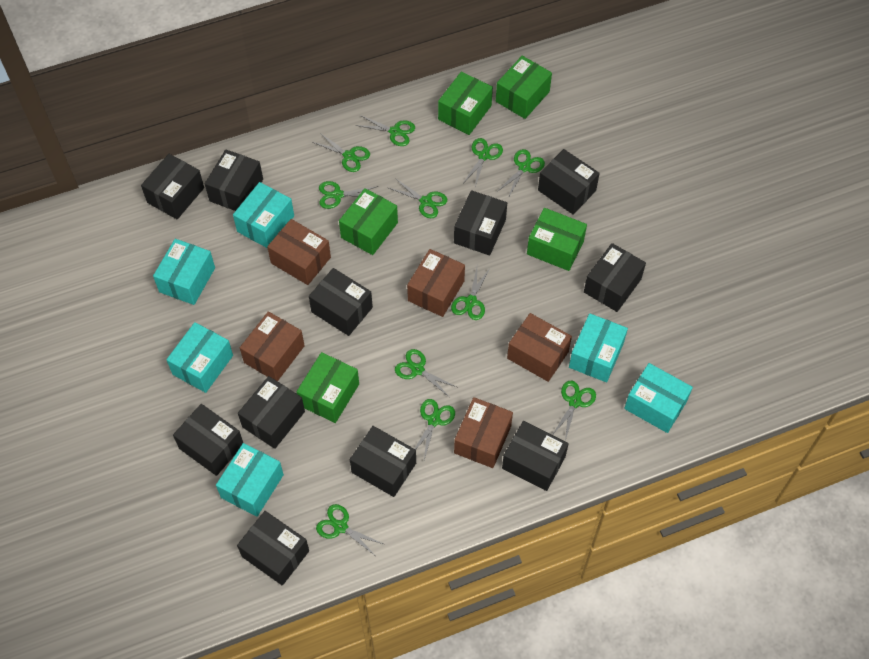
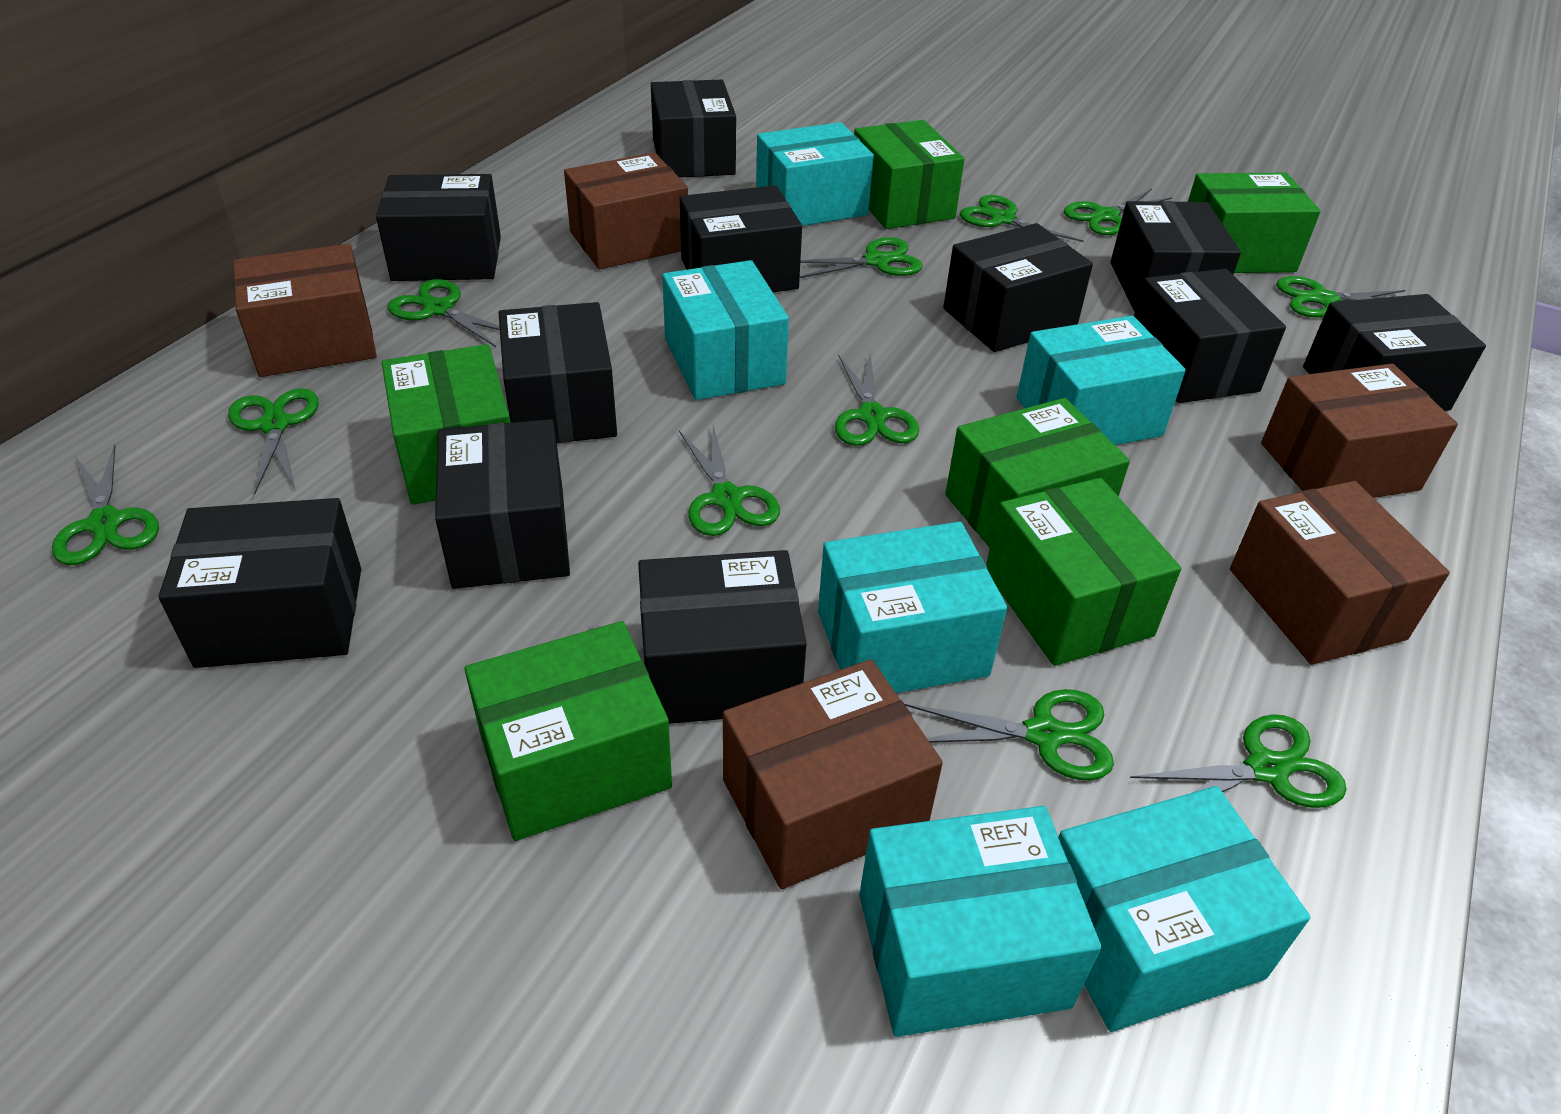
green box: 5 -> 6

